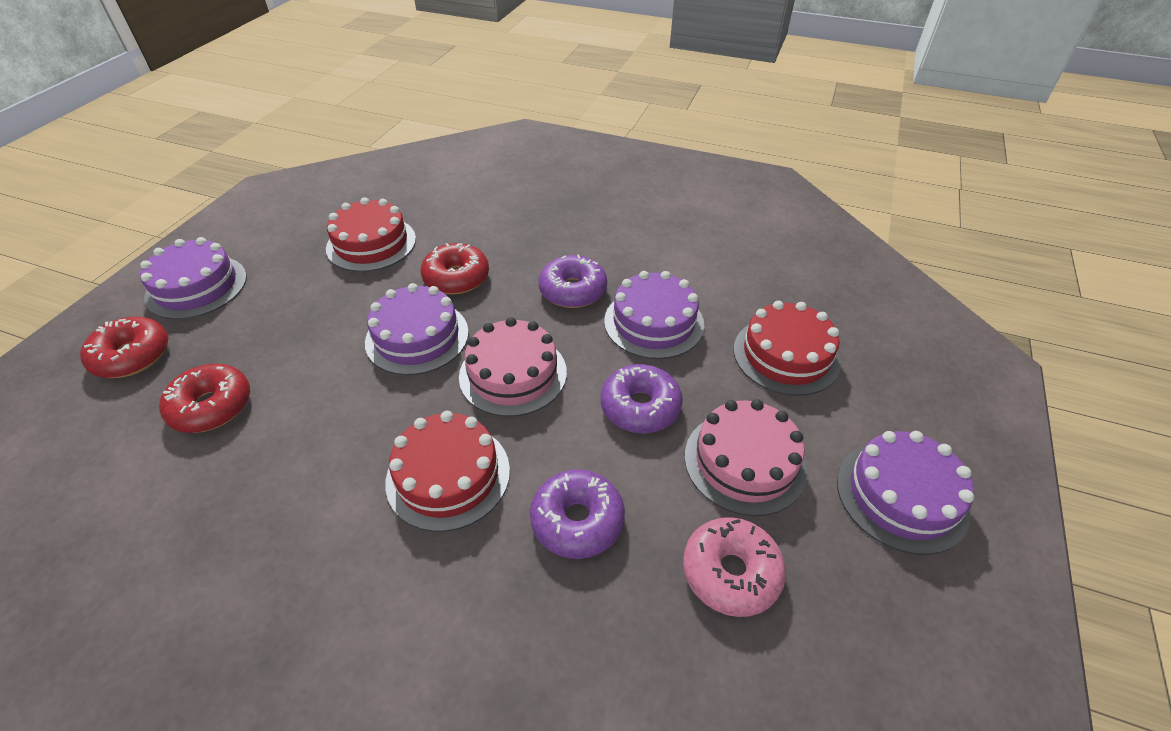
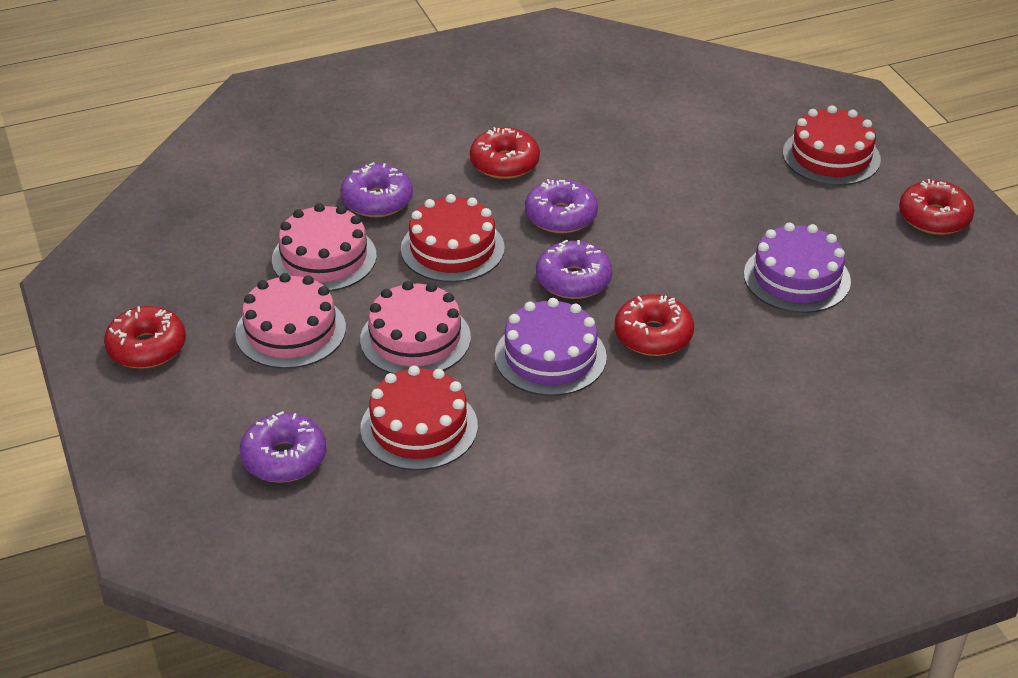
pink cake: 2 -> 3
pink donut: 1 -> 0
purple cake: 4 -> 2
purple donut: 3 -> 4
red donut: 3 -> 4

